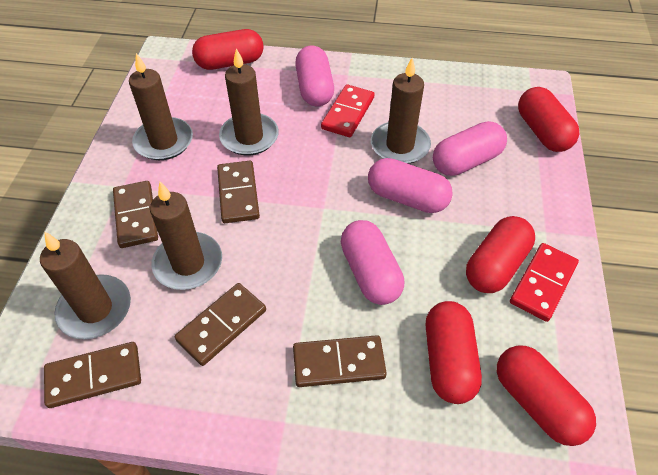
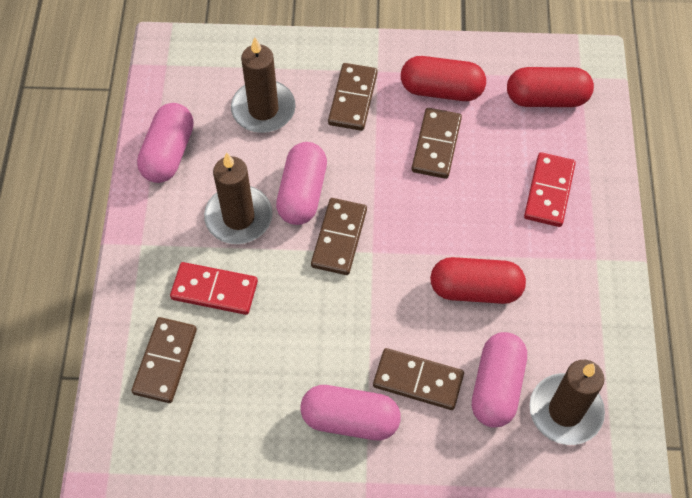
brown candle: 5 -> 3
red capsule: 5 -> 3

